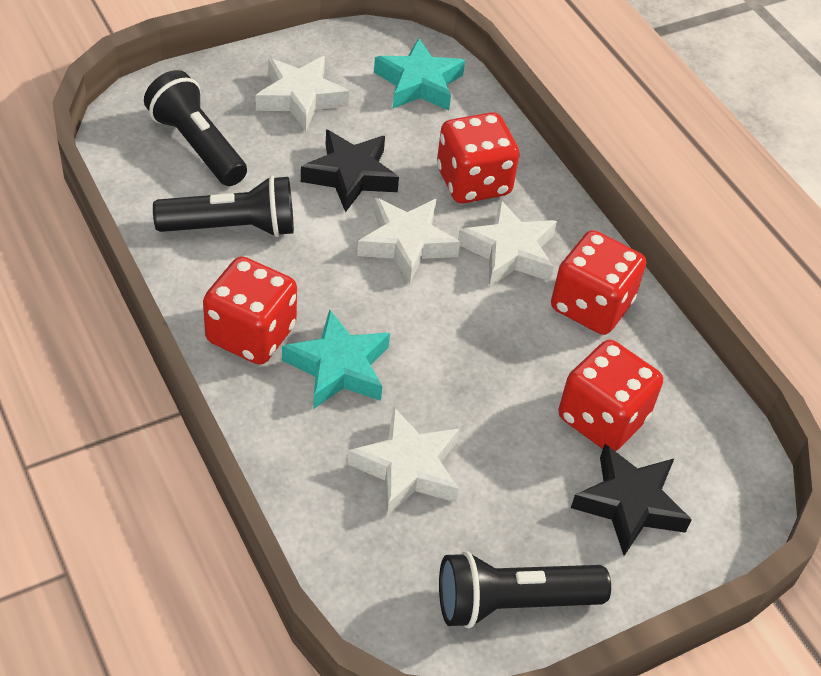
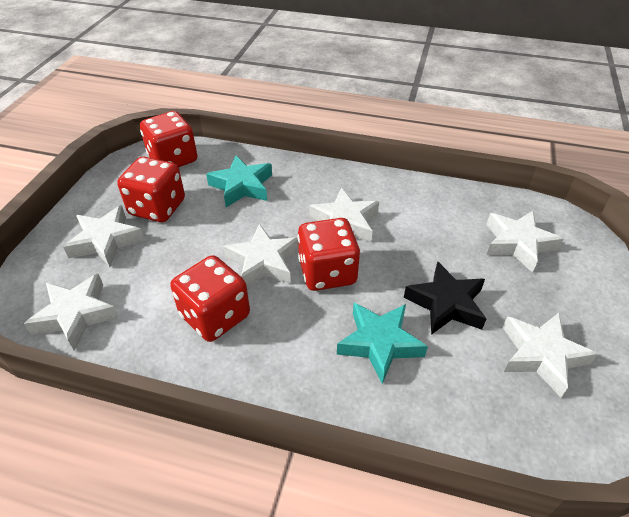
black flashlight: 3 -> 0
black star: 2 -> 1
white star: 4 -> 6

